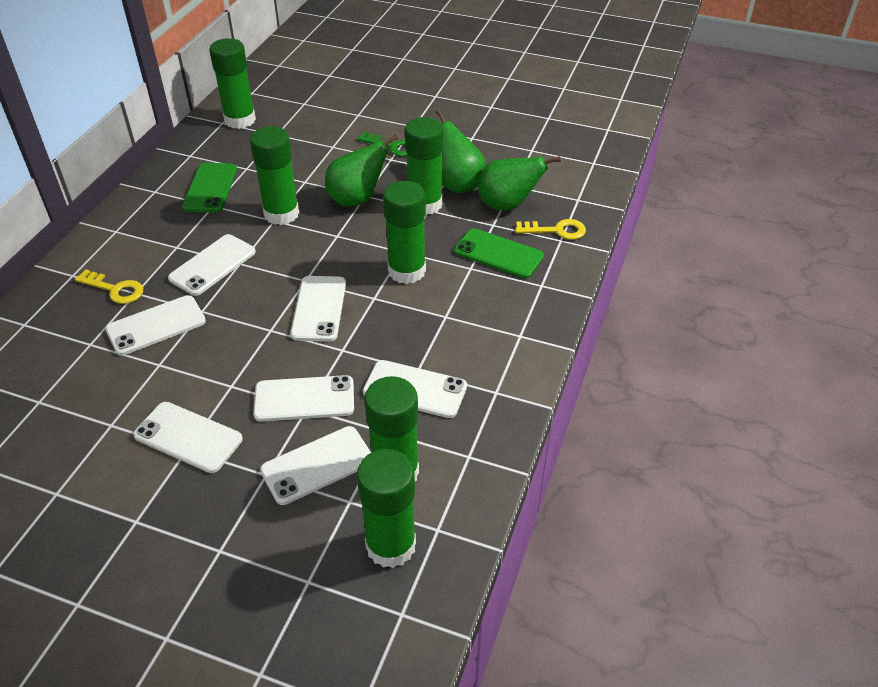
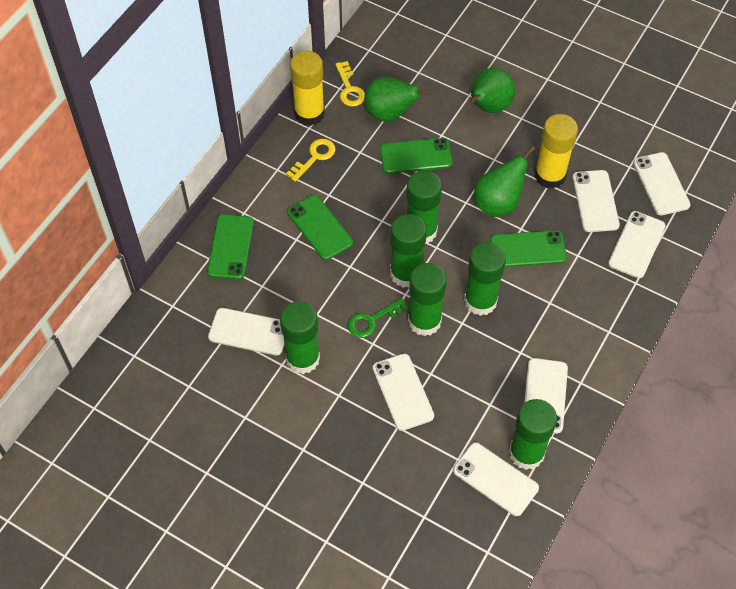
green phone: 2 -> 4
yellow glue stick: 0 -> 2

